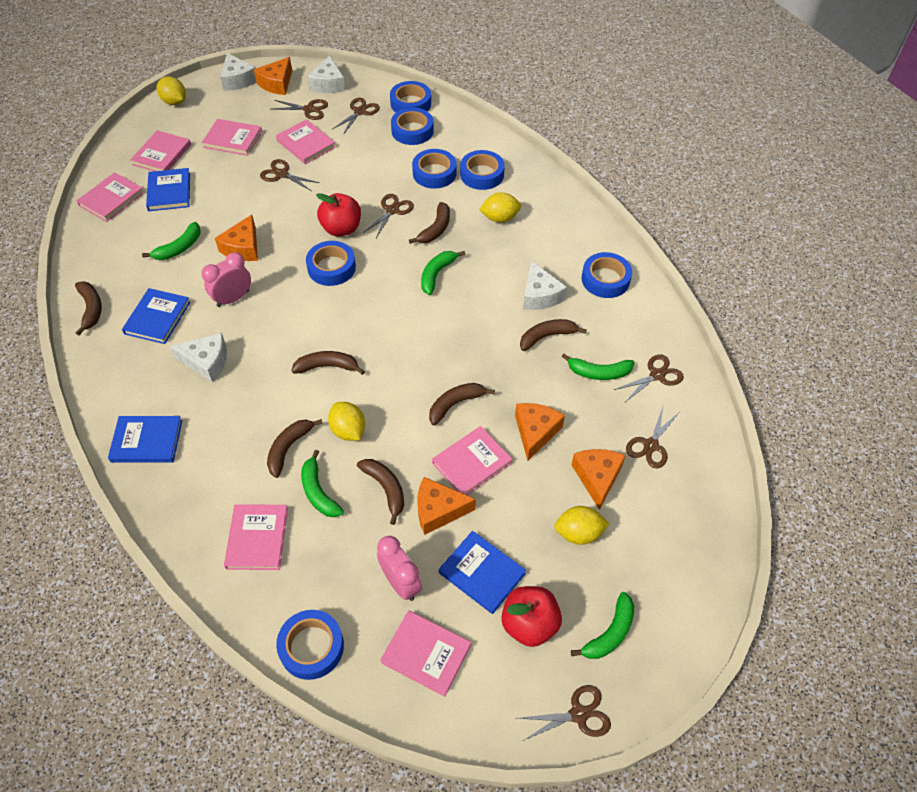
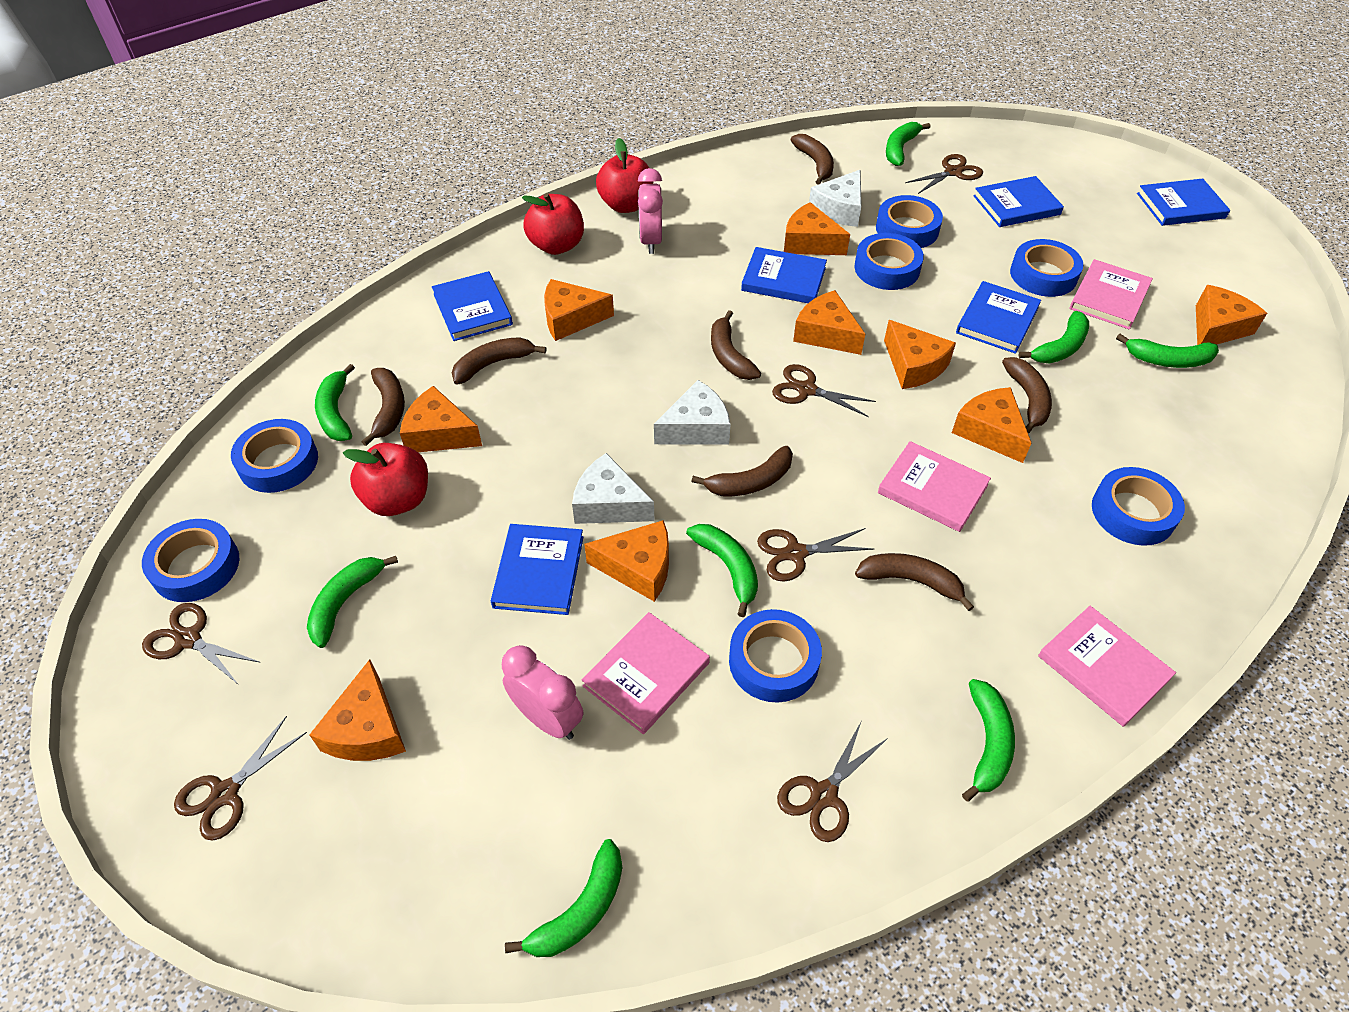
blue book: 4 -> 6
brown scissors: 7 -> 6
green banana: 5 -> 8
orange cheese: 5 -> 9
pink book: 7 -> 4
red apple: 2 -> 3
white cheese: 4 -> 3
yellow lemon: 4 -> 0

